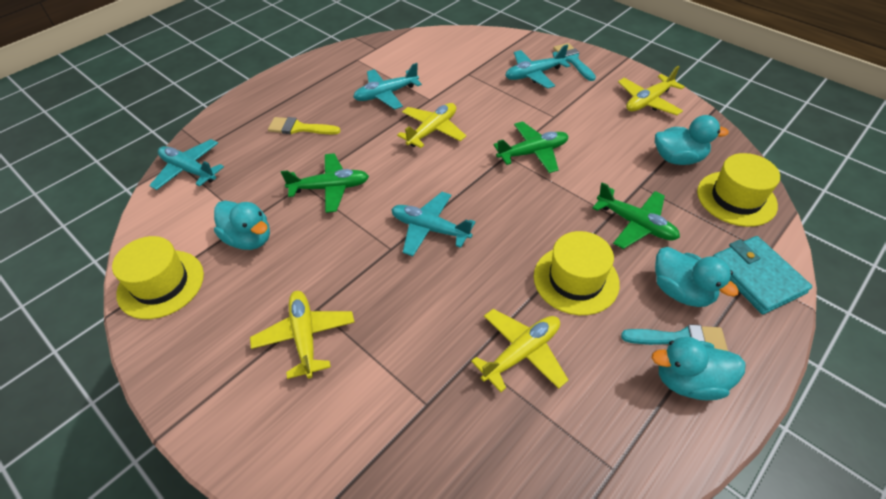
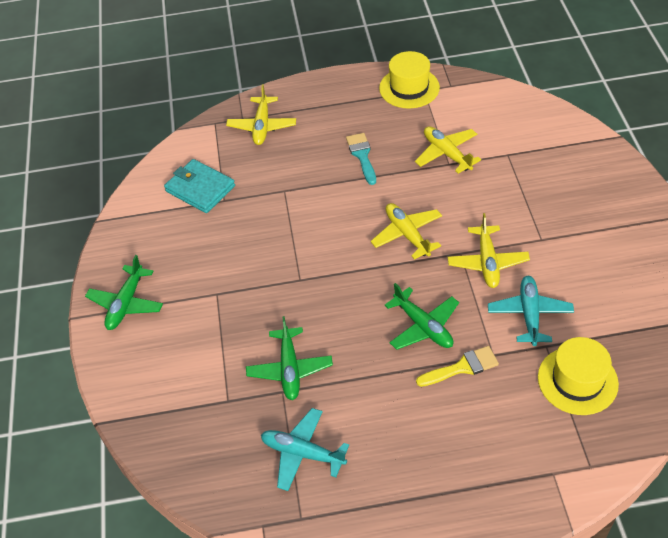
turquoise brush: 2 -> 1
turquoise duck: 4 -> 0
turquoise plane: 4 -> 2
yellow hat: 3 -> 2

